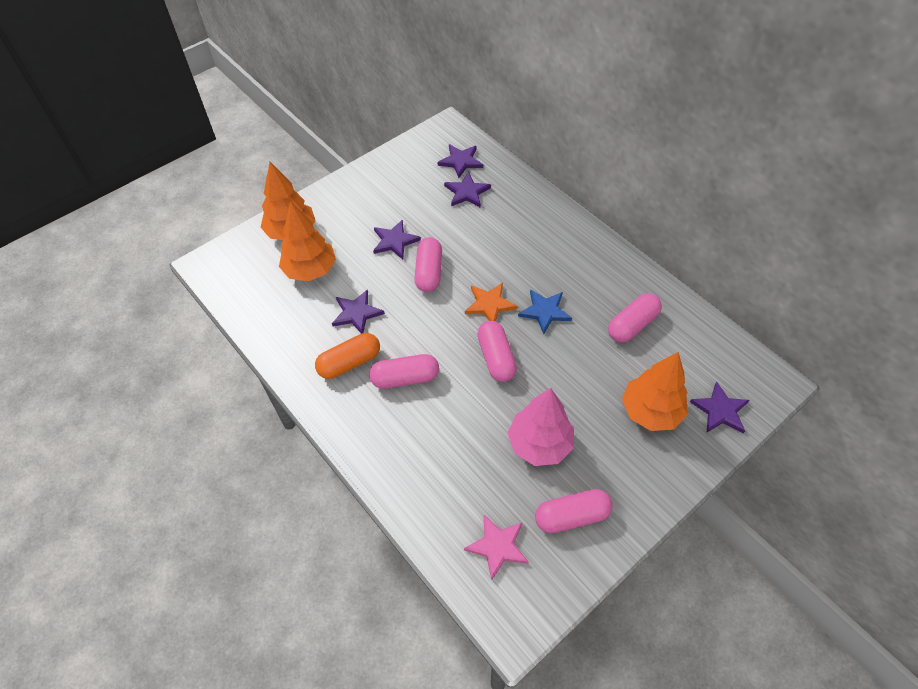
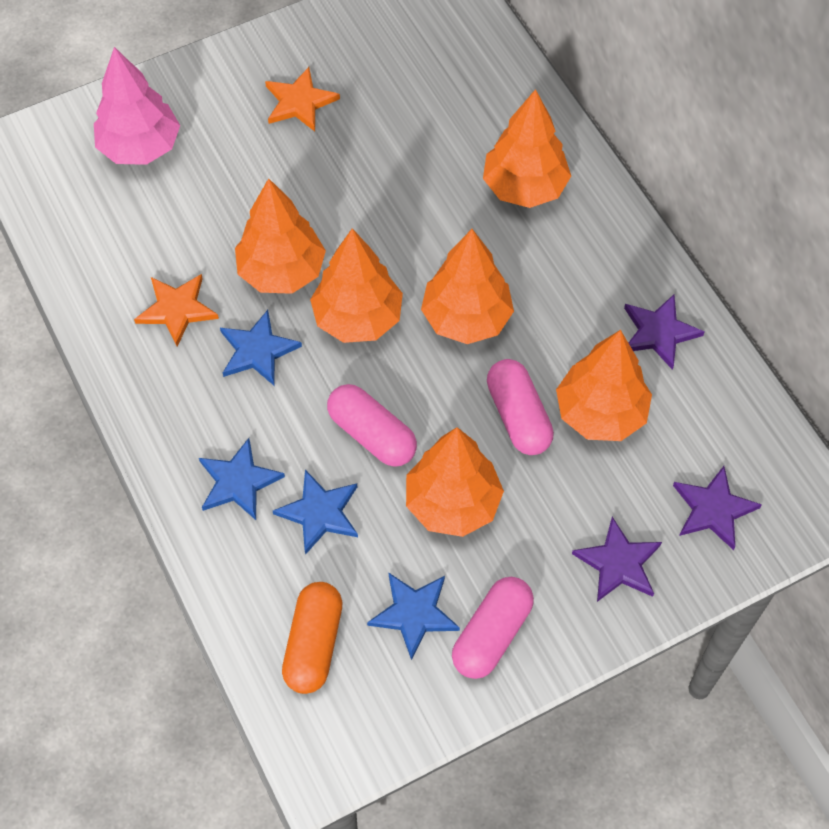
blue star: 1 -> 4
orange star: 1 -> 2
orange tree: 3 -> 6
pink capsule: 5 -> 3
pink star: 1 -> 0
purple star: 5 -> 3

